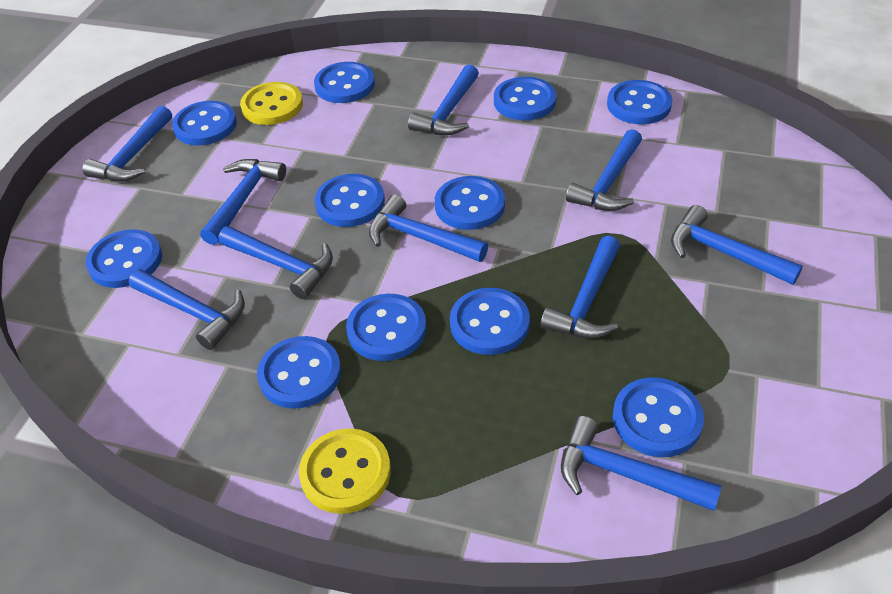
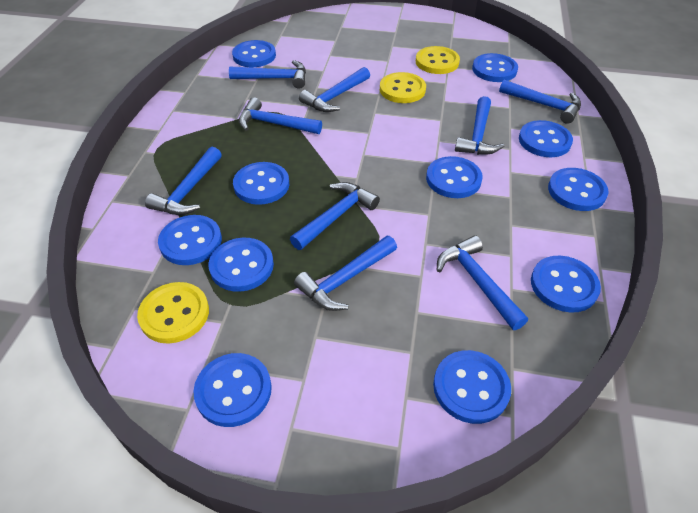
blue hammer: 10 -> 9
yellow button: 2 -> 3

